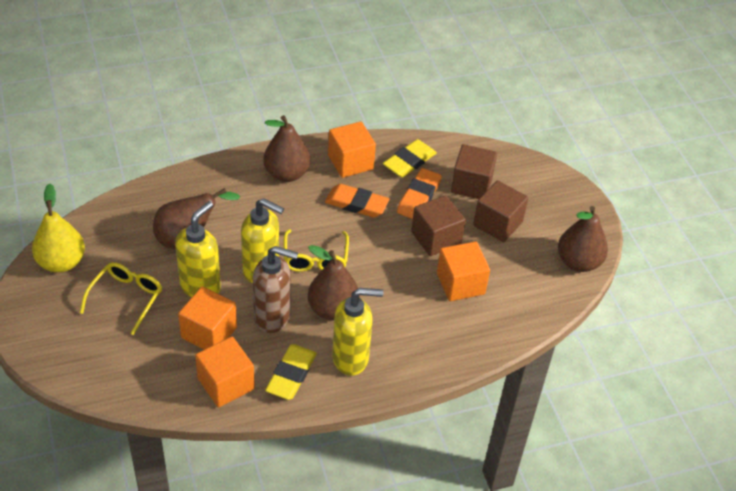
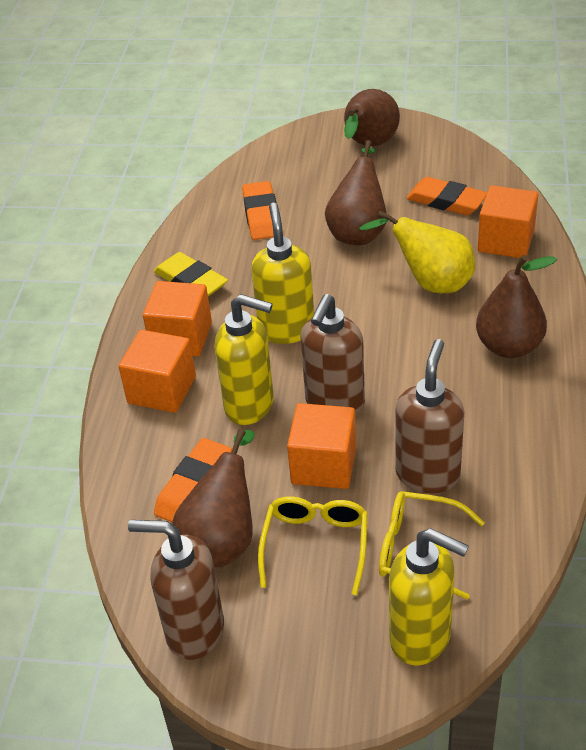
brown cube: 3 -> 0
brown soap dispenser: 1 -> 3
orange eraser: 2 -> 3
yellow eraser: 2 -> 1

